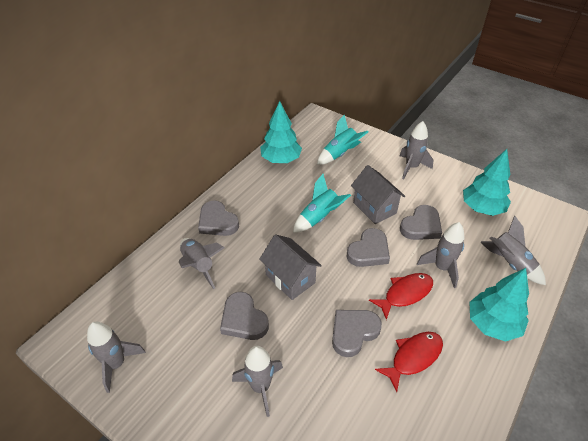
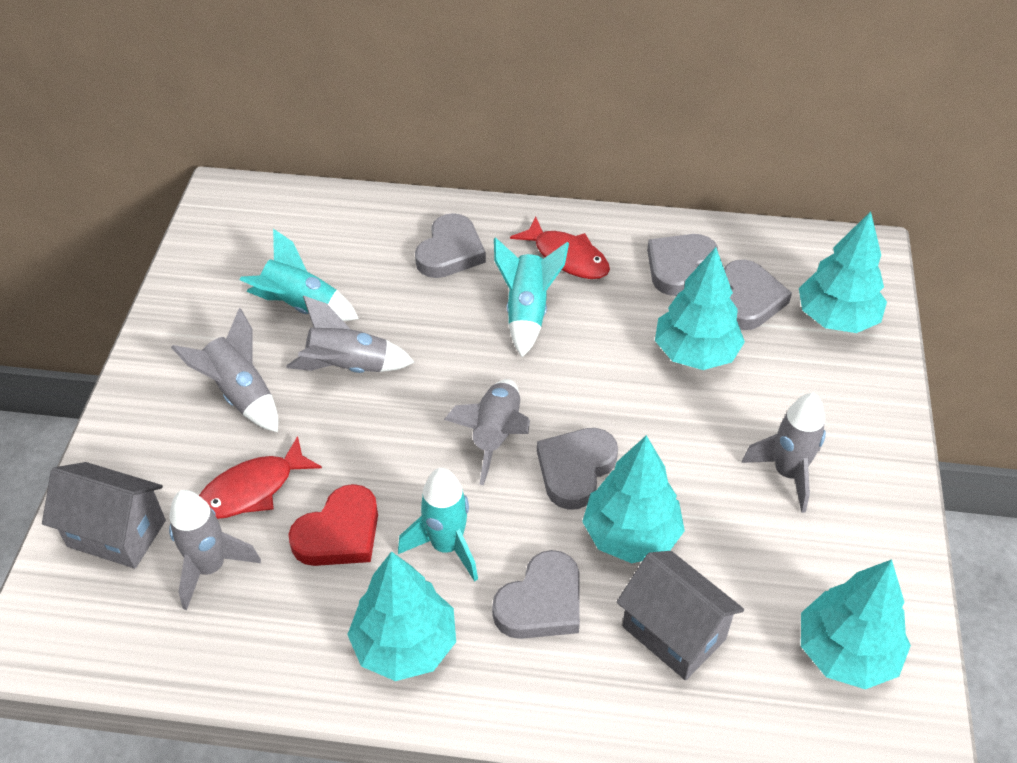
grey rocket: 6 -> 5
red heart: 0 -> 1
turquoise rocket: 2 -> 3
turquoise tree: 3 -> 5

